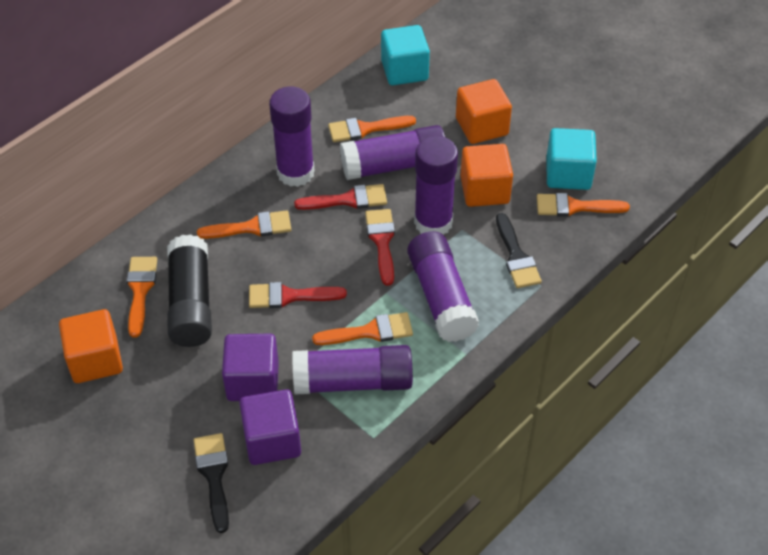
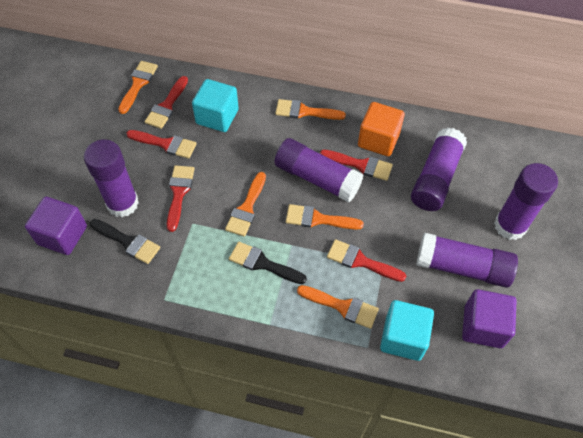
black glue stick: 1 -> 0
orange cube: 3 -> 1
red brush: 3 -> 5

